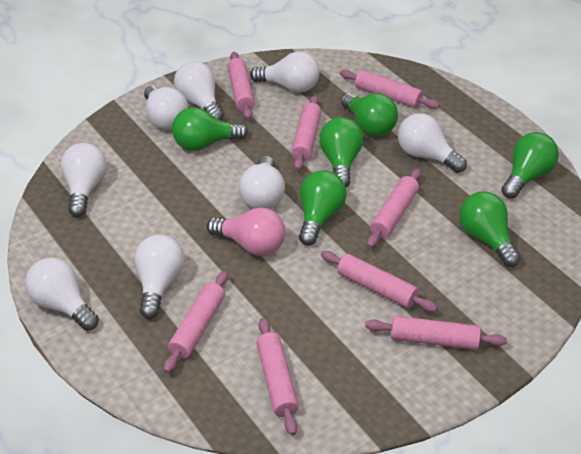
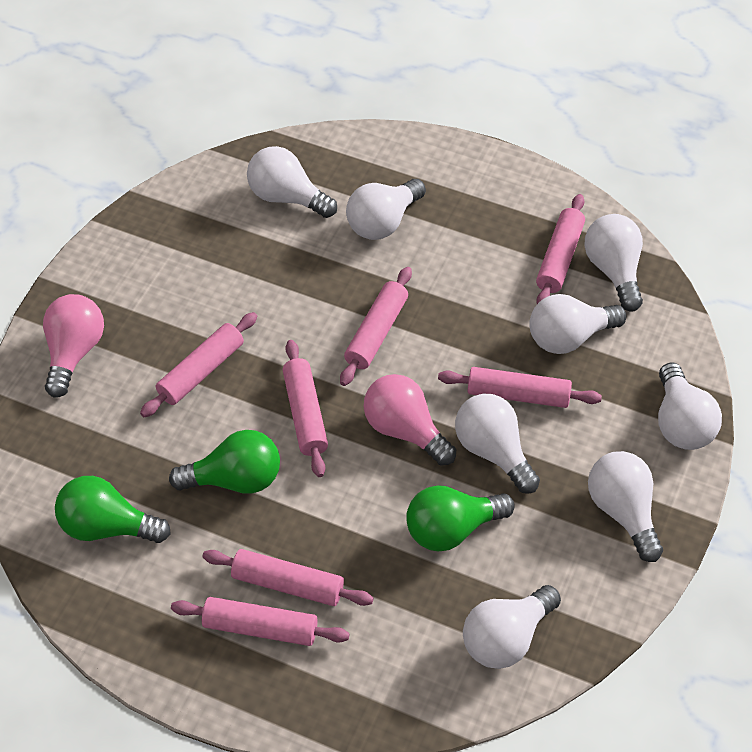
green light bulb: 6 -> 3
pink light bulb: 1 -> 2
pink rolling pin: 8 -> 7

